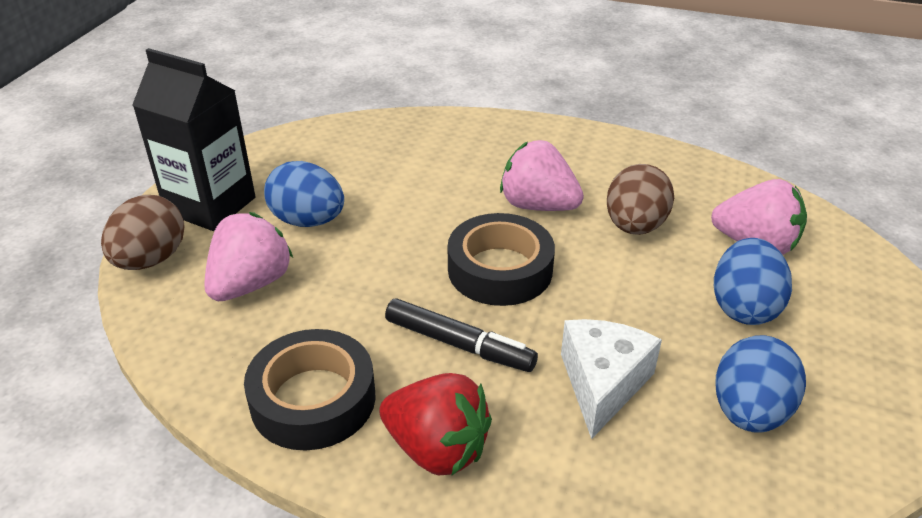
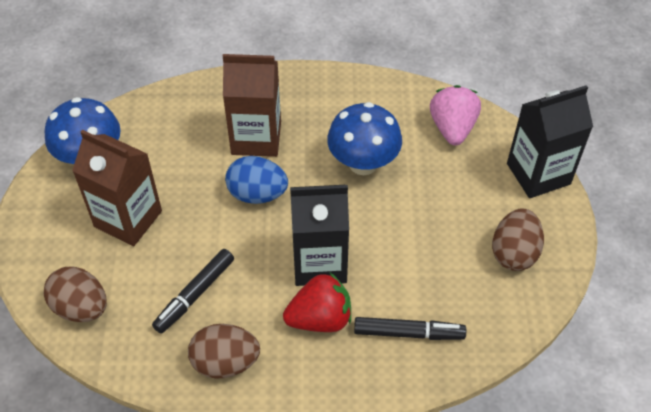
black carton: 1 -> 2
black marker: 1 -> 2
black tape: 2 -> 0
blue egg: 3 -> 1
blue mushroom: 0 -> 2
brown carton: 0 -> 2
brown egg: 2 -> 3
pink strawberry: 3 -> 1
white cheese: 1 -> 0

